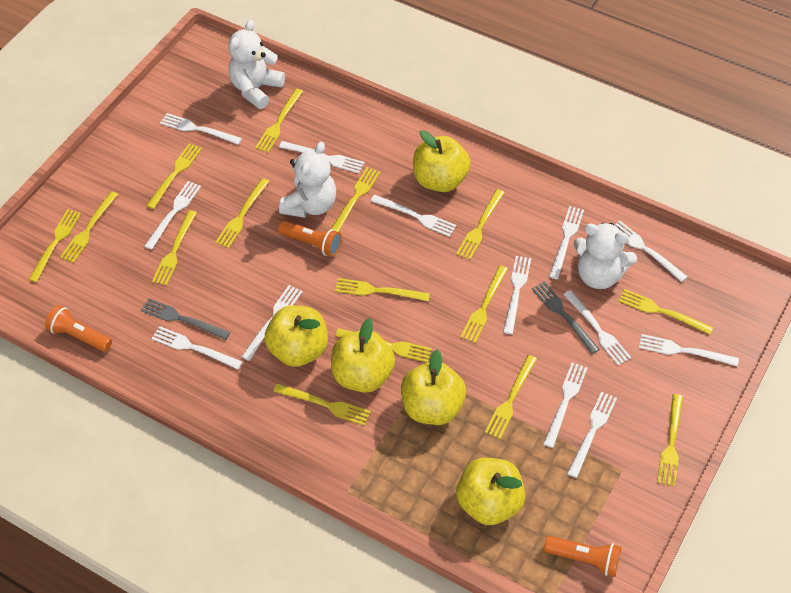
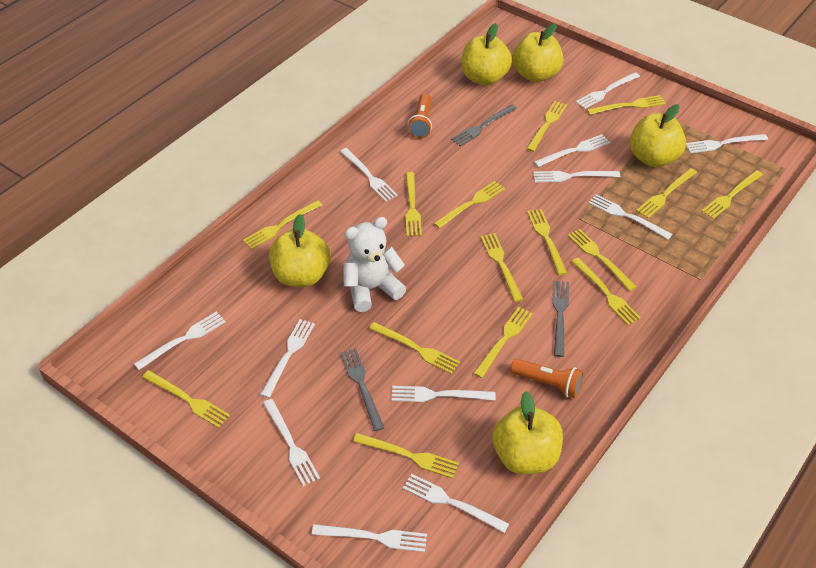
grey fork: 2 -> 3
orange flashlight: 3 -> 2
white fork: 13 -> 12
white teddy bear: 3 -> 1

